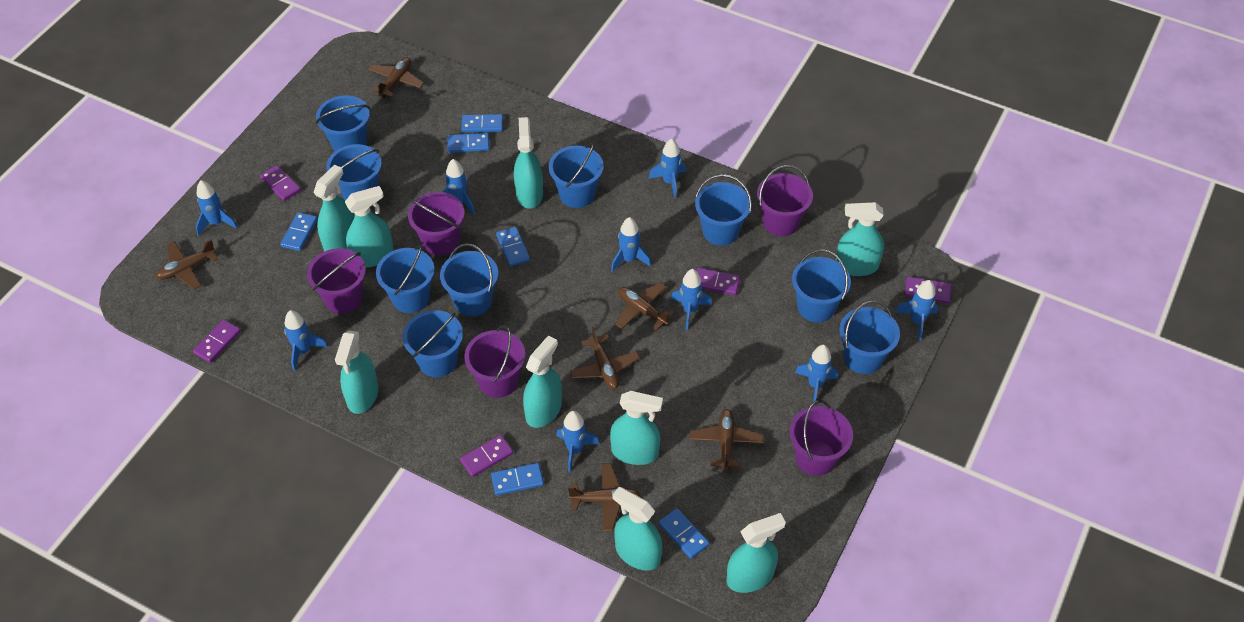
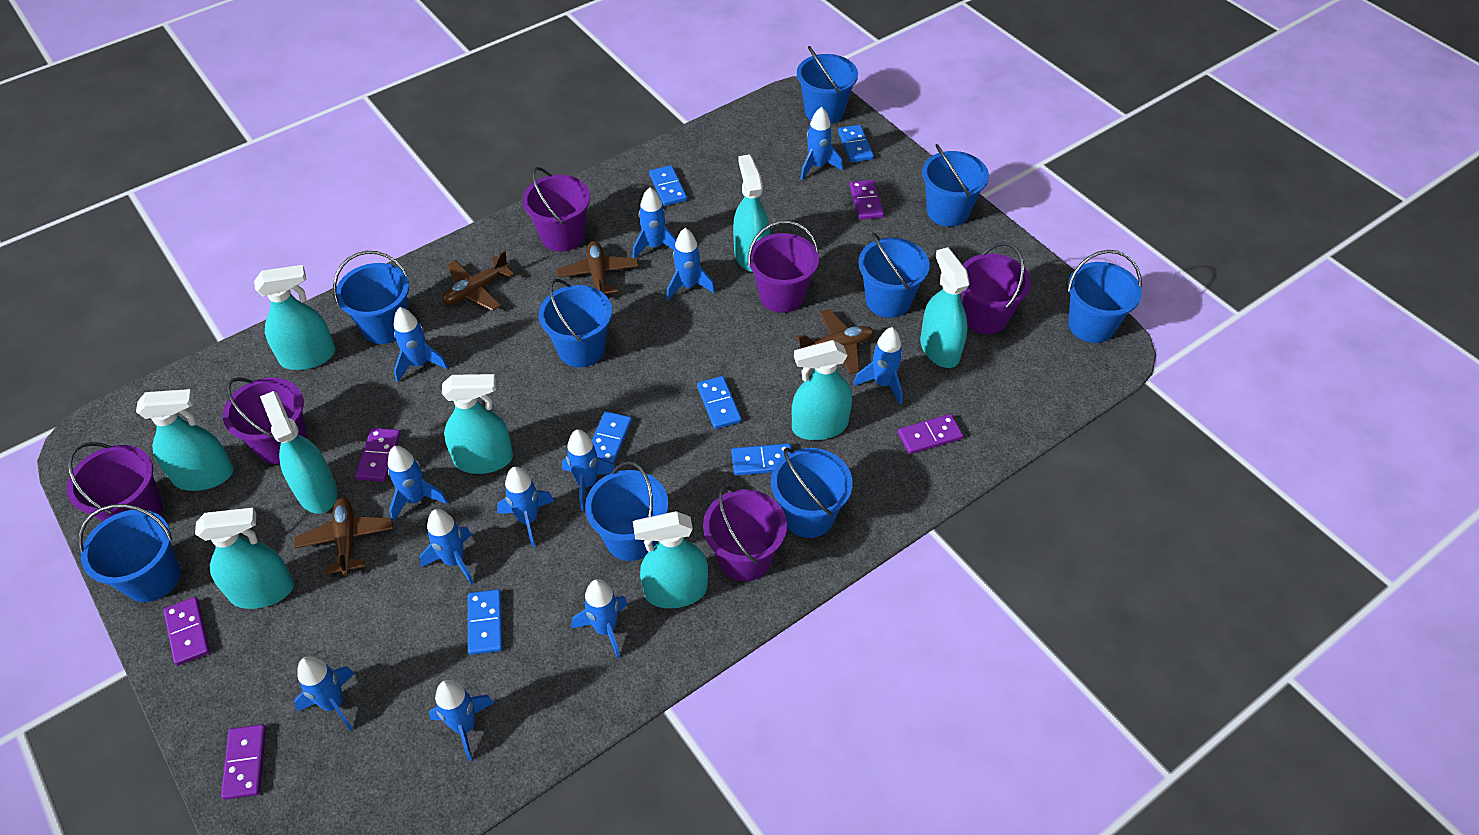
blue rocket: 9 -> 12
brown plane: 6 -> 4
purple bucket: 5 -> 6

